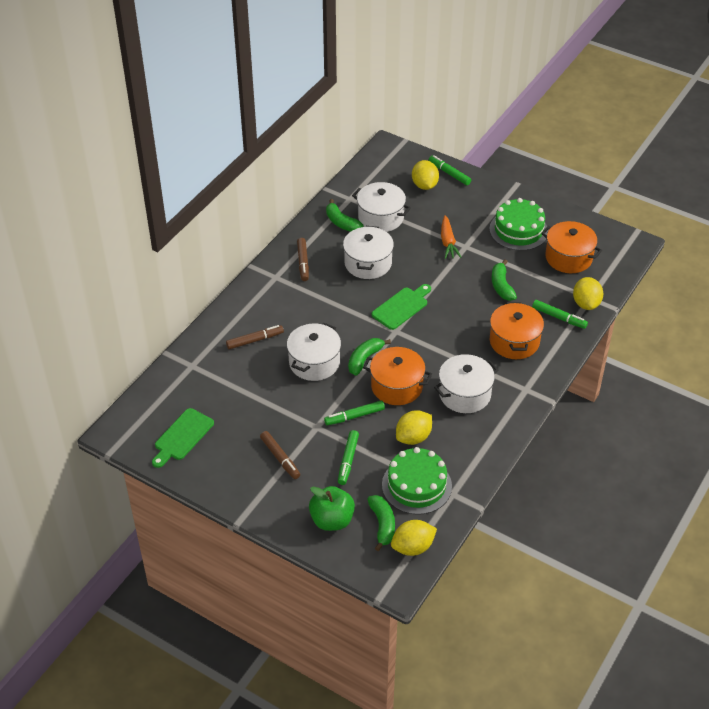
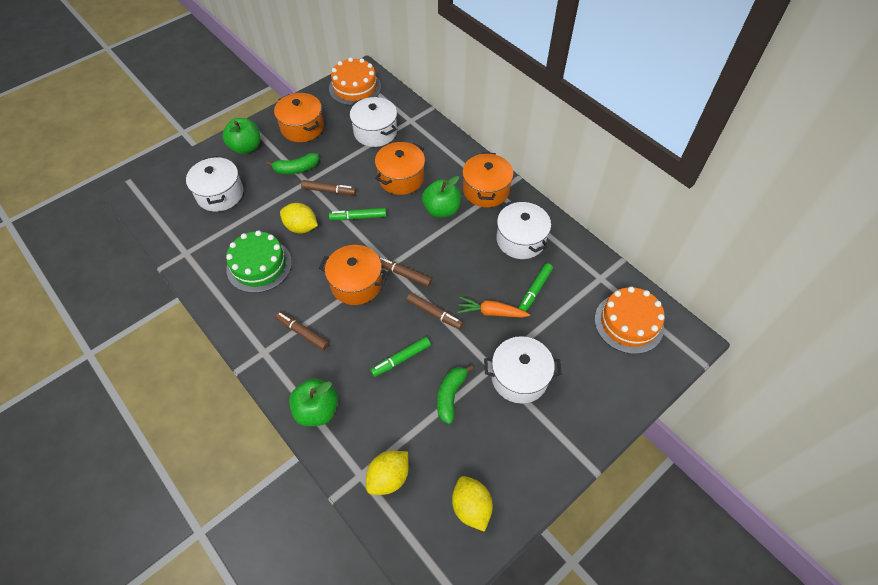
brown marker: 3 -> 4
green apple: 1 -> 3
green banana: 4 -> 2
green cake: 2 -> 1
green cutting board: 2 -> 0
green marker: 4 -> 3
orange cake: 0 -> 2
orange pot: 3 -> 4
yellow lemon: 4 -> 3

